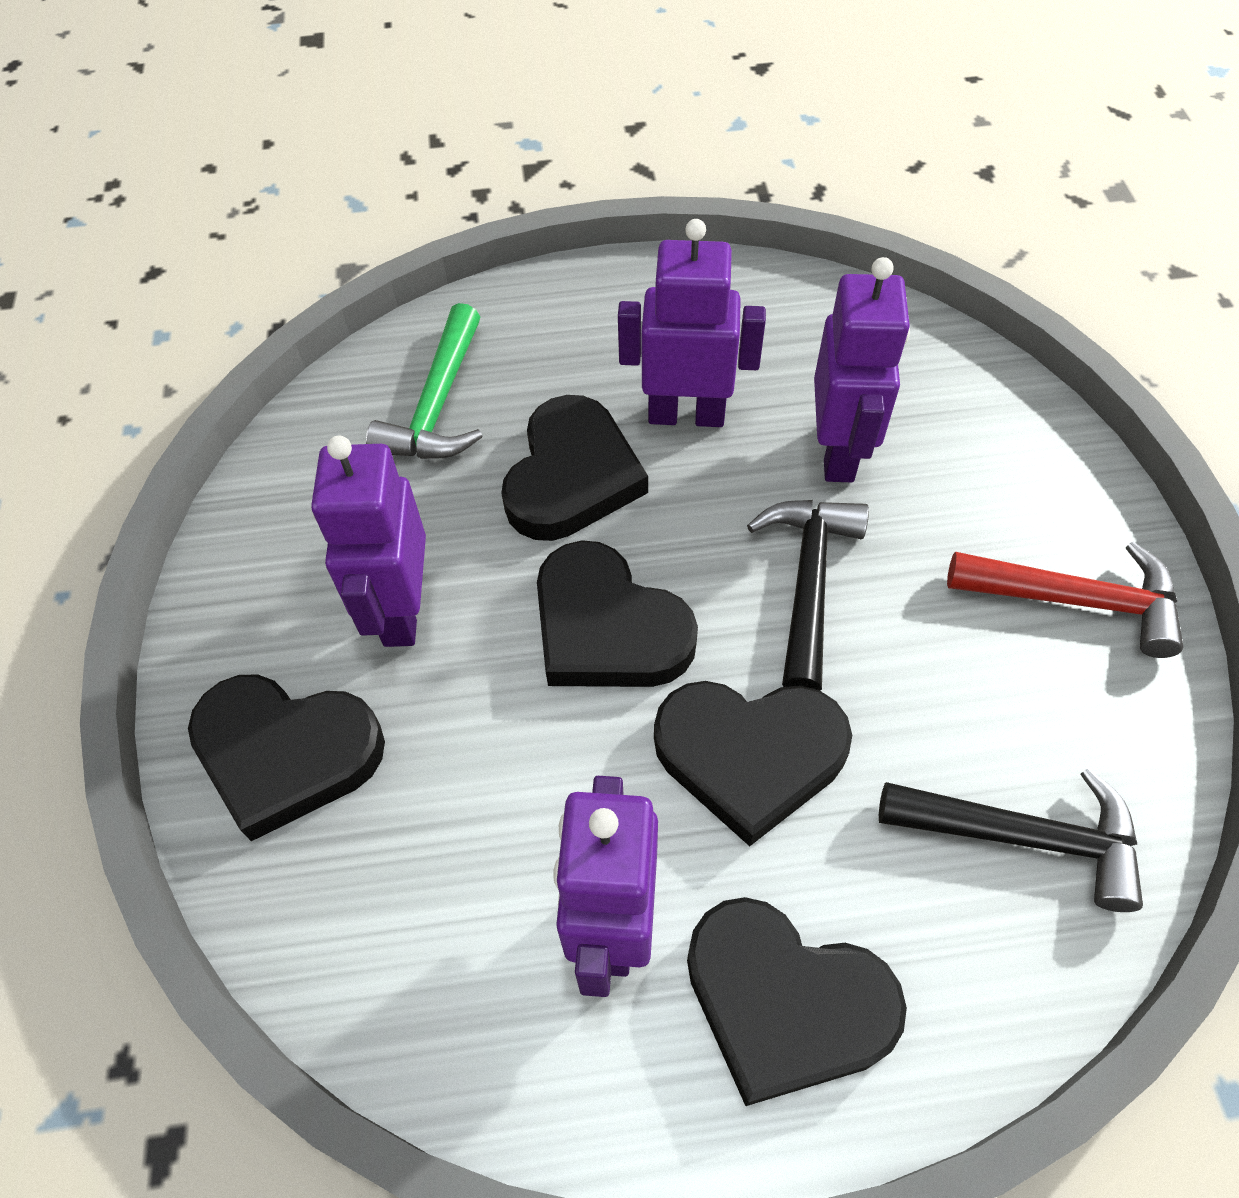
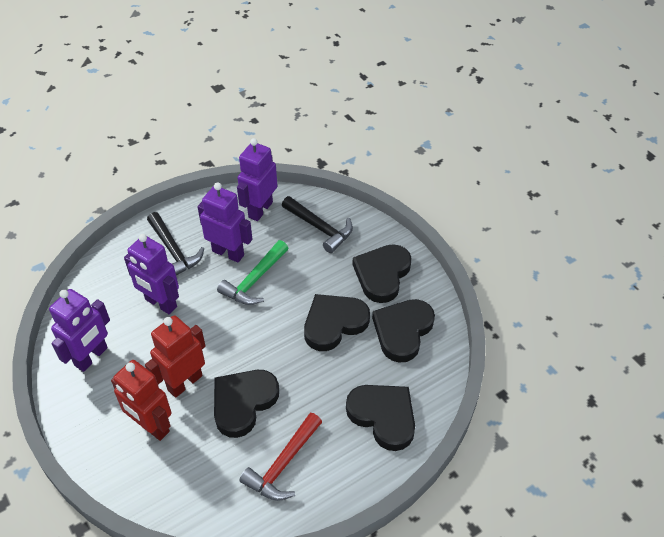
red robot: 0 -> 2

